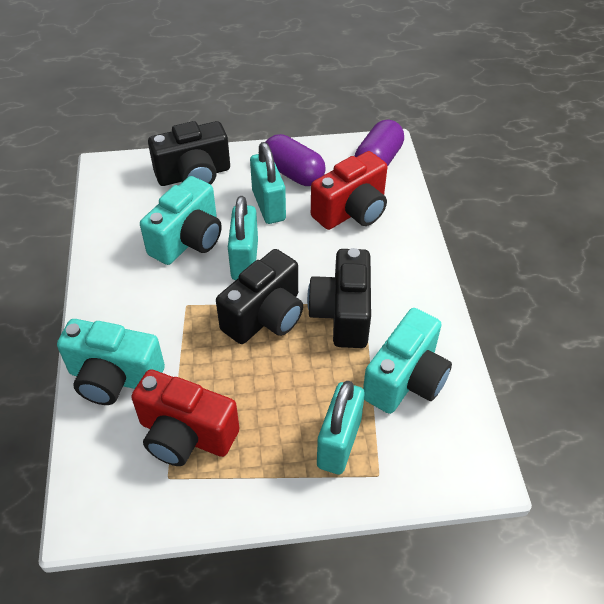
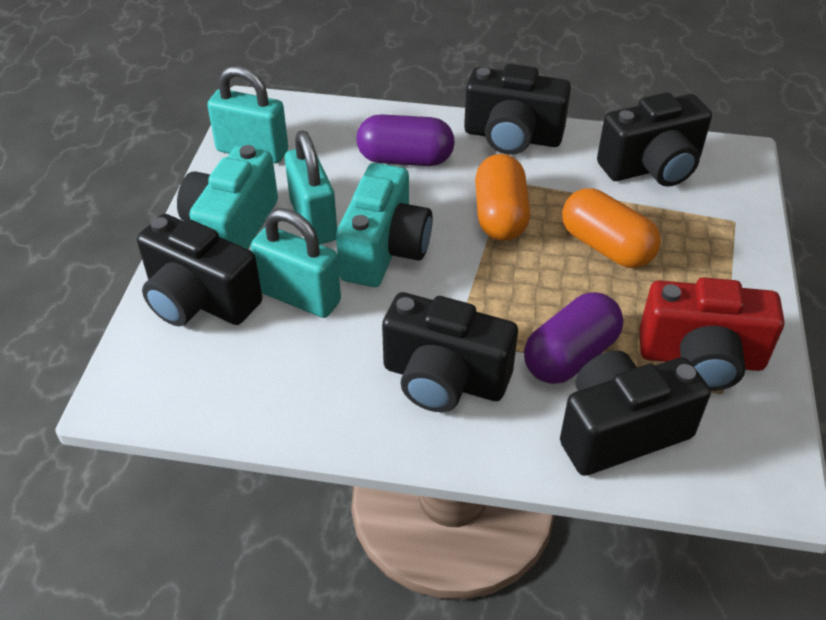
black camera: 3 -> 5
orange capsule: 0 -> 2
red camera: 2 -> 1
turquoise camera: 3 -> 2

